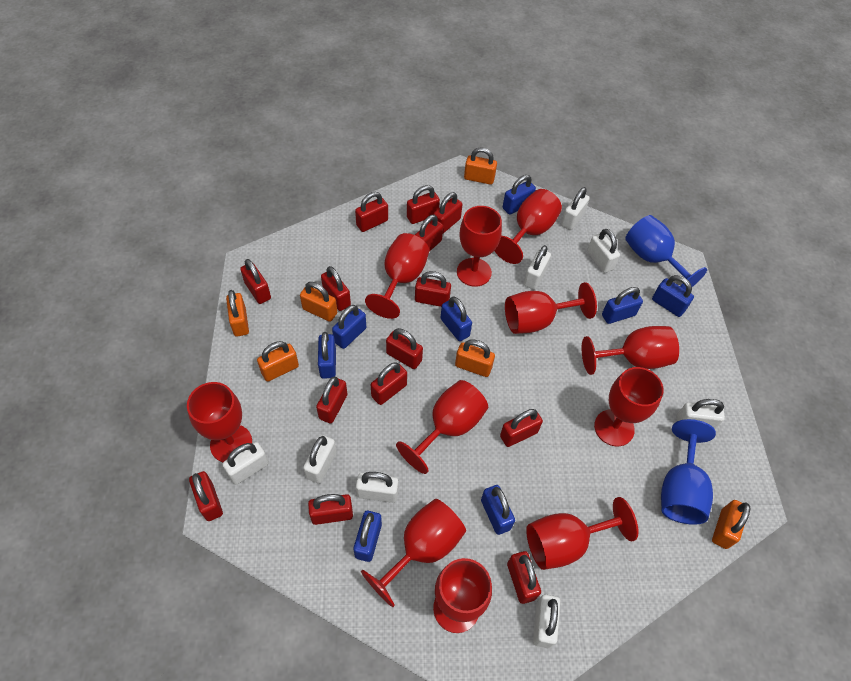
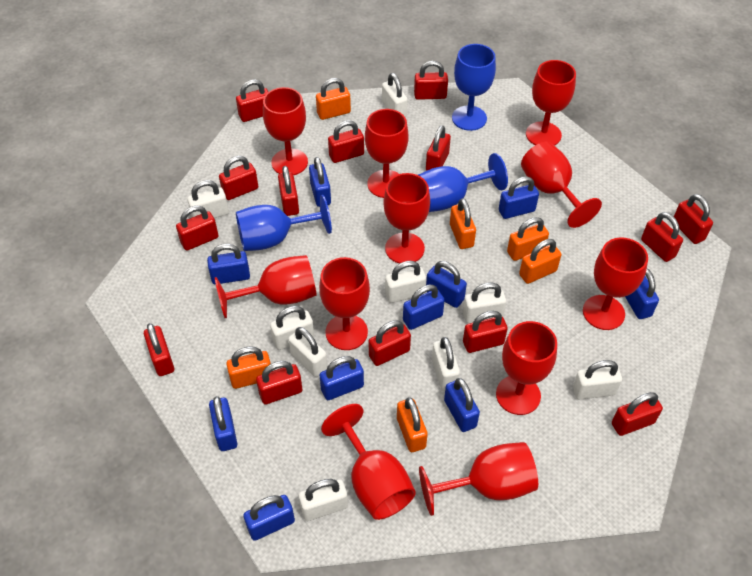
blue goblet: 2 -> 3
blue padlock: 8 -> 10
white padlock: 8 -> 9

